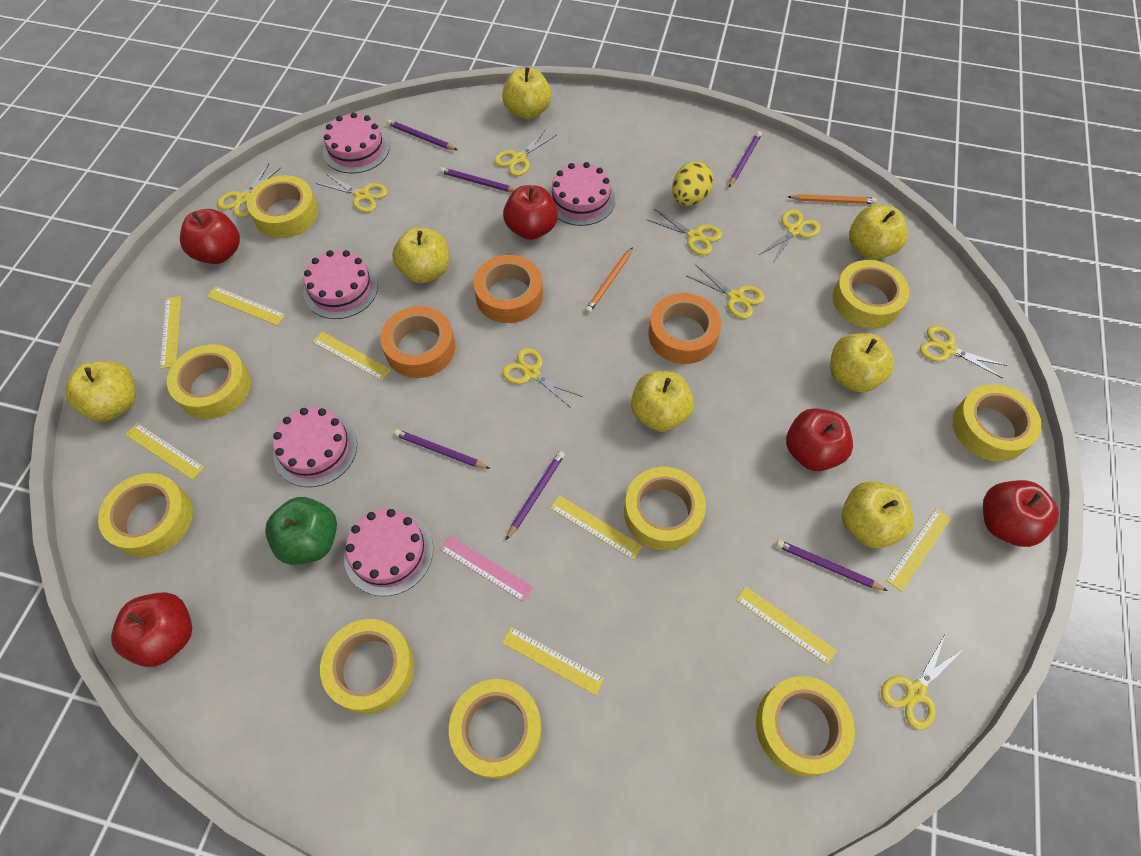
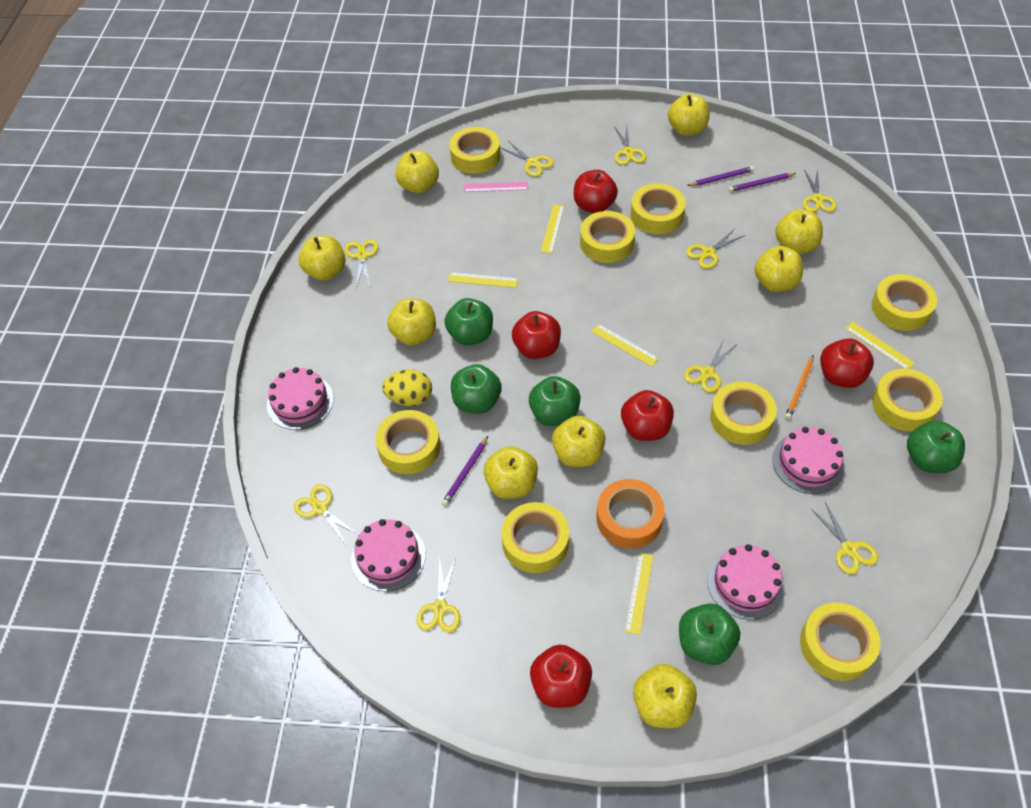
green apple: 1 -> 5
orange pencil: 2 -> 1
orange tape: 3 -> 1
pink cake: 5 -> 4
purple pencil: 6 -> 3
yellow apple: 7 -> 9
yellow ruler: 8 -> 5

